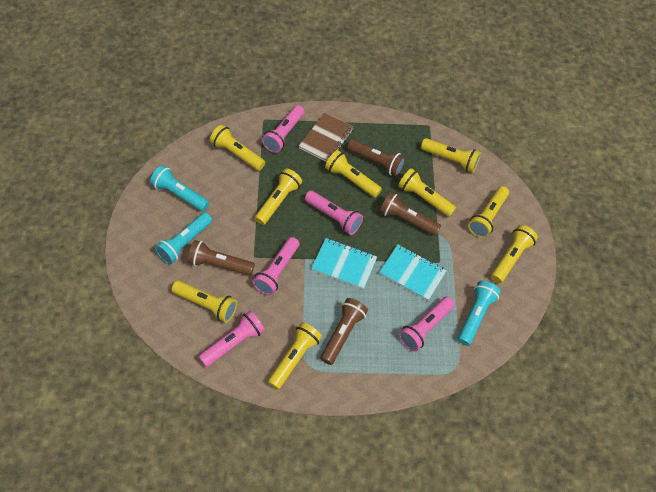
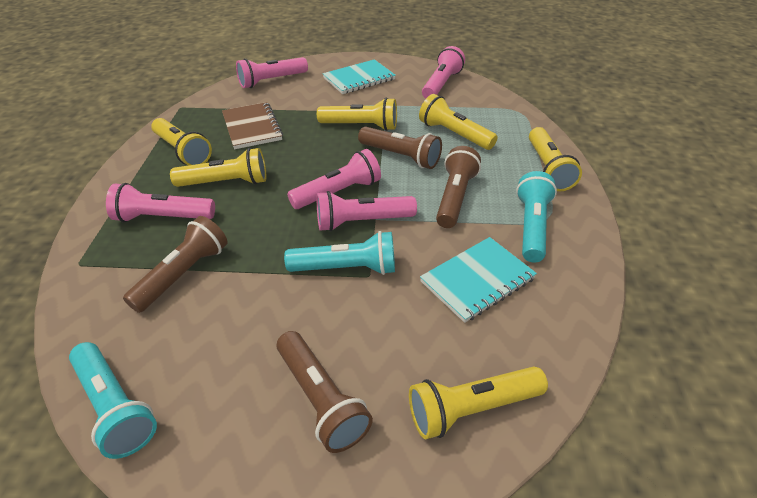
yellow flashlight: 9 -> 6

